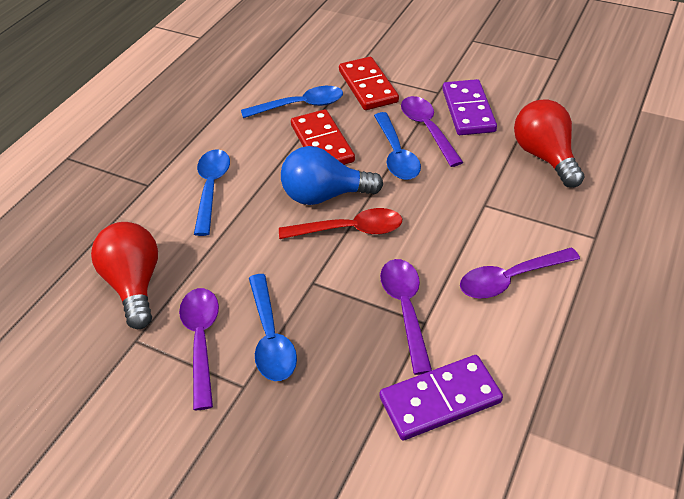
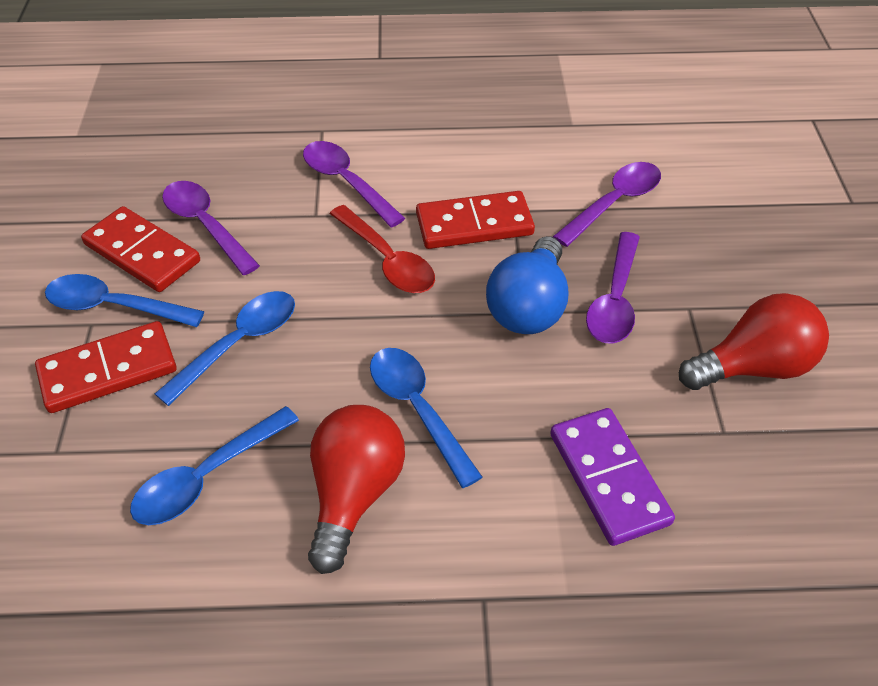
purple domino: 2 -> 1
red domino: 2 -> 3

